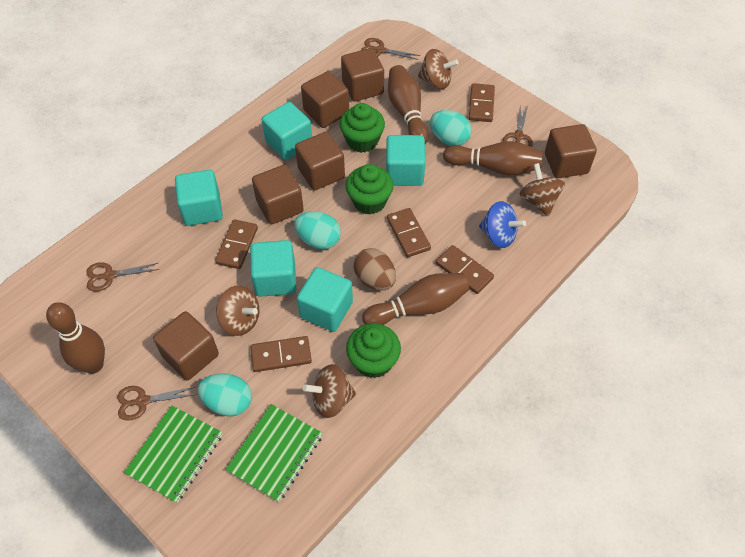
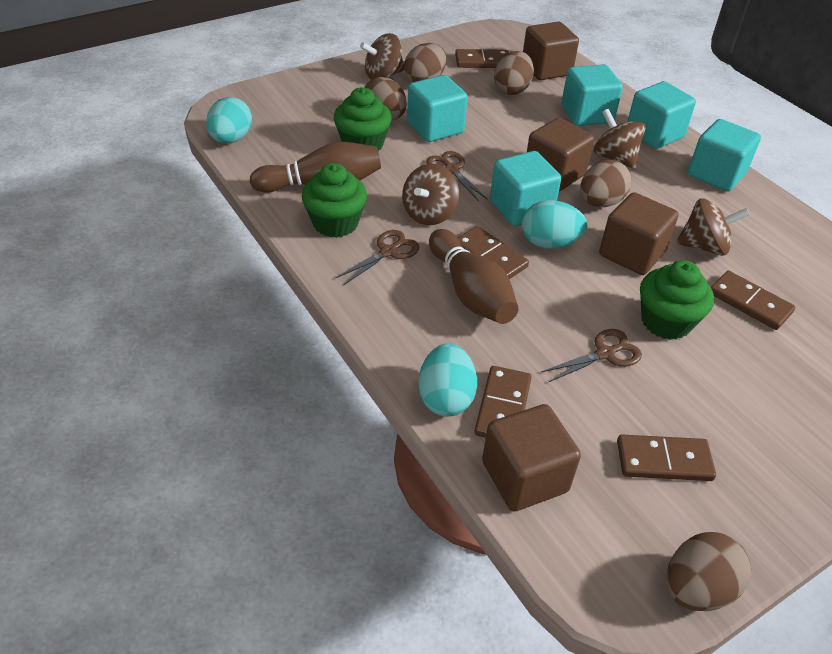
blue spinning top: 1 -> 0
brown bowling pin: 4 -> 2
brown cube: 6 -> 4
brown egg: 1 -> 5
brown scissors: 4 -> 3
green notebook: 2 -> 0

